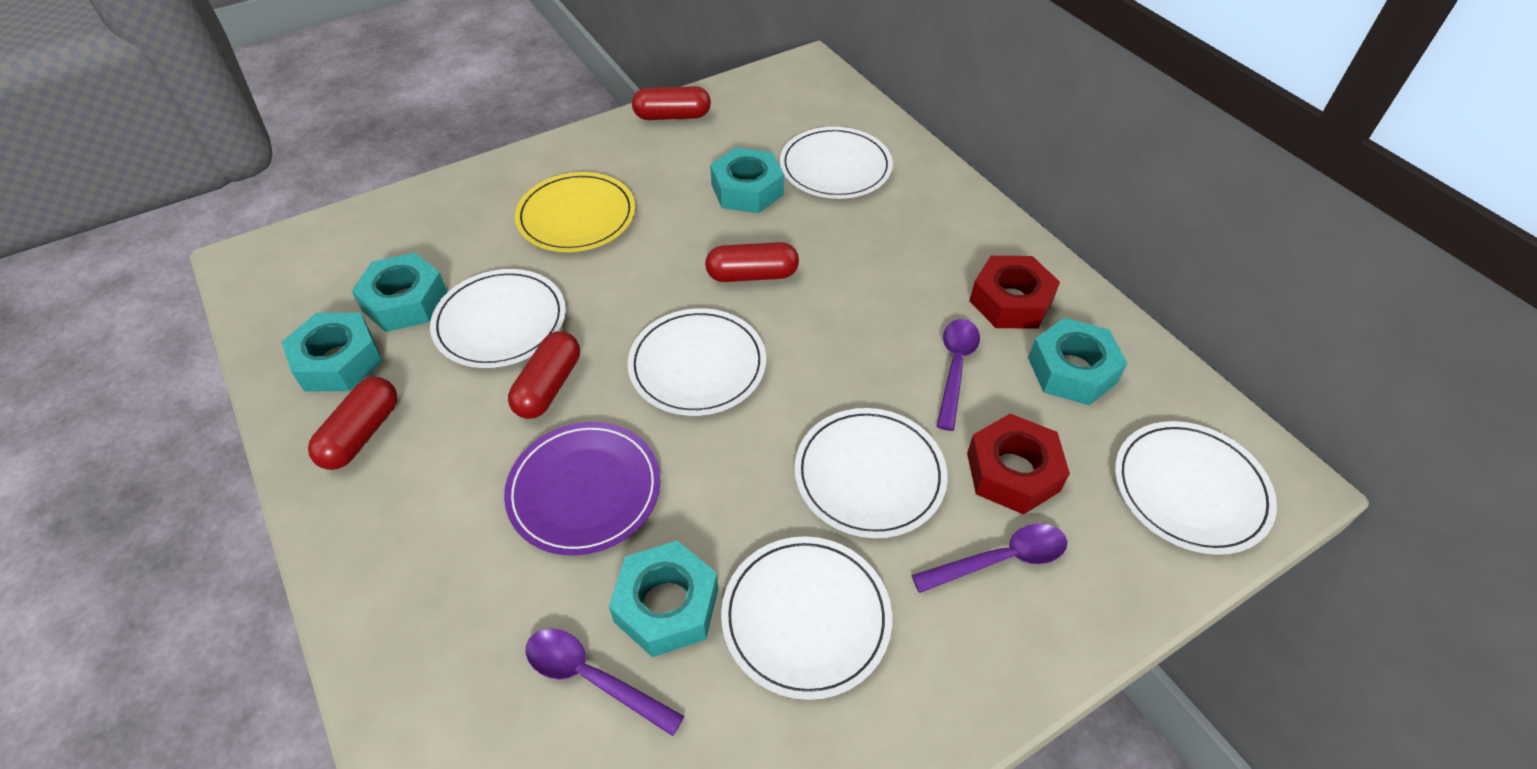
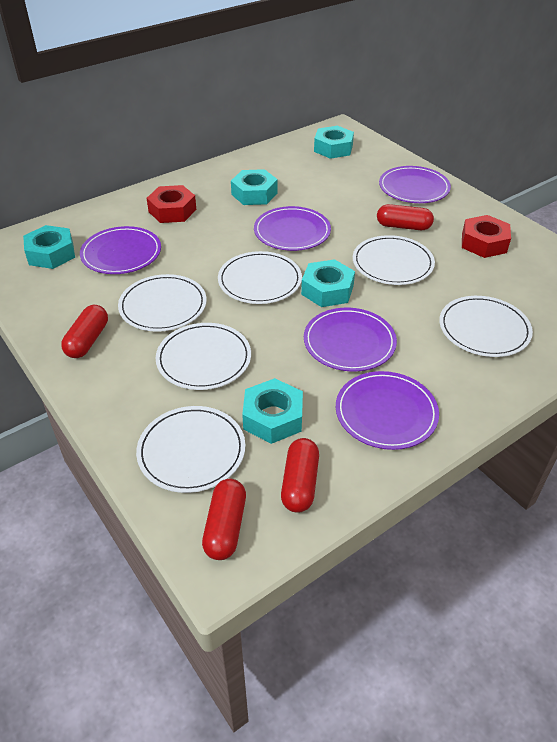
purple plate: 1 -> 5
purple spoon: 3 -> 0
yellow plate: 1 -> 0

